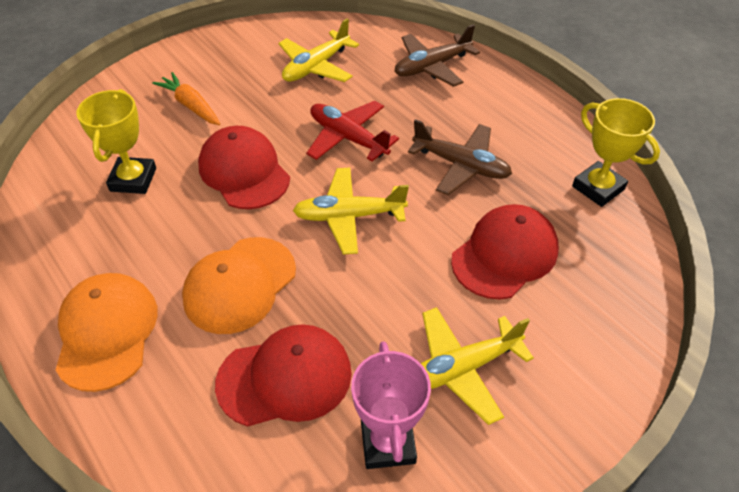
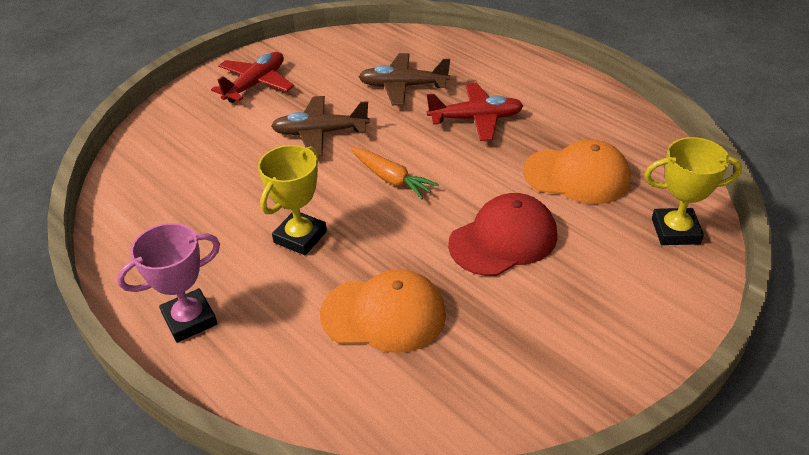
red cap: 3 -> 1
red plane: 1 -> 2
yellow plane: 3 -> 0

